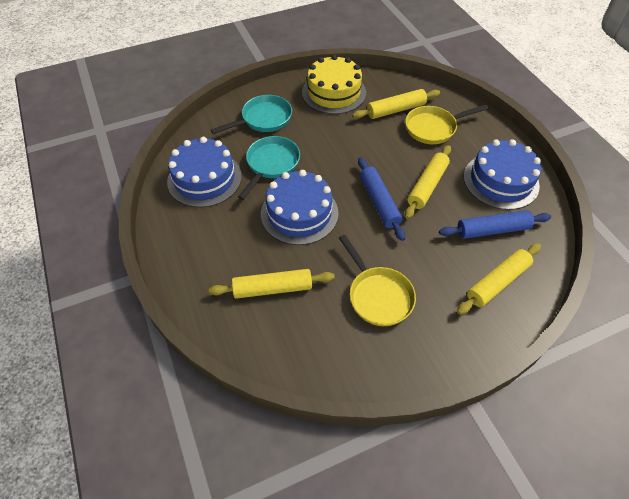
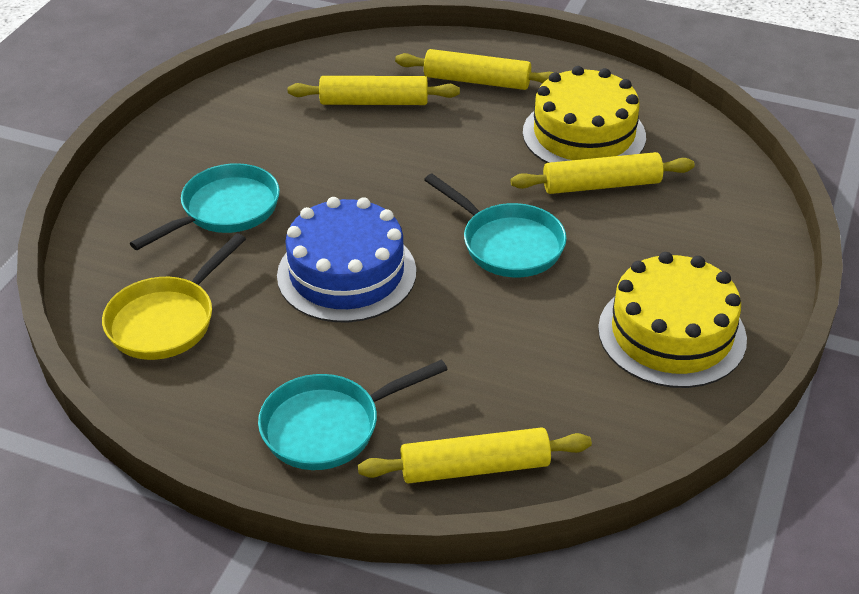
blue cake: 3 -> 1
blue rolling pin: 2 -> 0
turquoise pan: 2 -> 3
yellow cake: 1 -> 2
yellow pan: 2 -> 1

